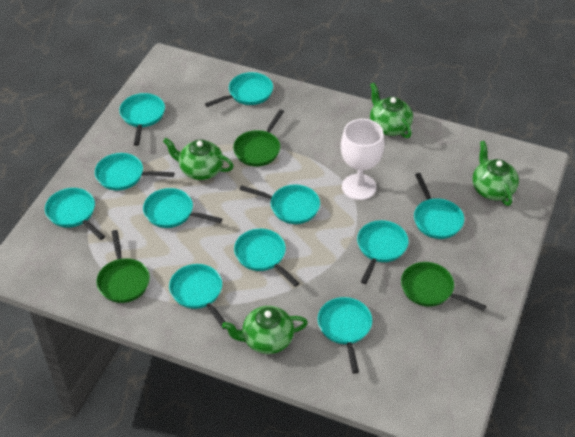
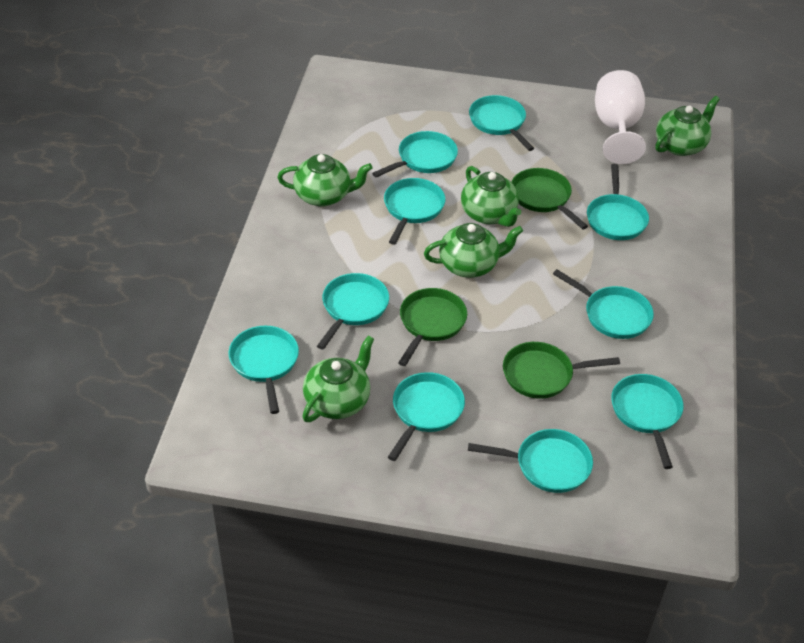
green teapot: 4 -> 5
turquoise pan: 11 -> 10

